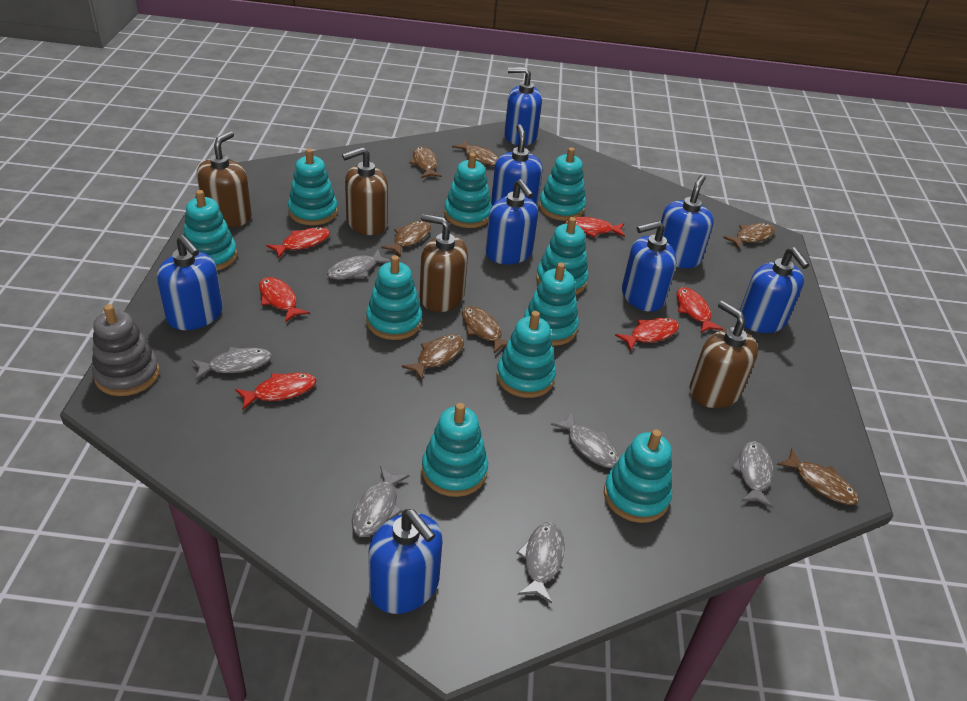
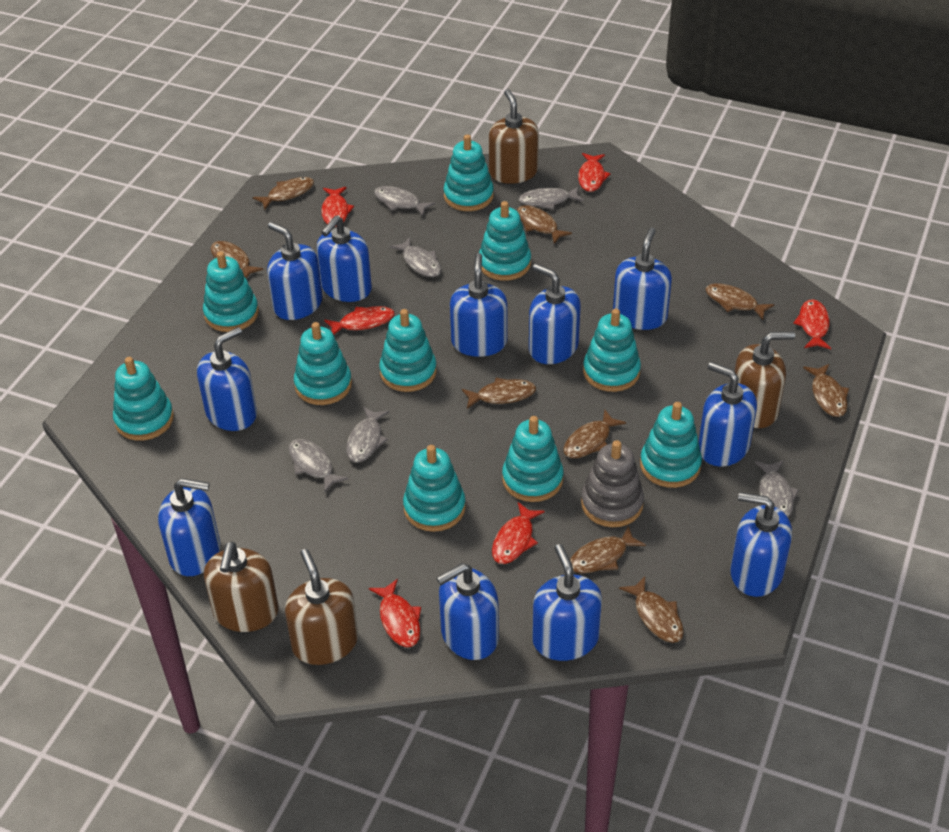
blue soap dispenser: 8 -> 11
brown fish: 7 -> 9

